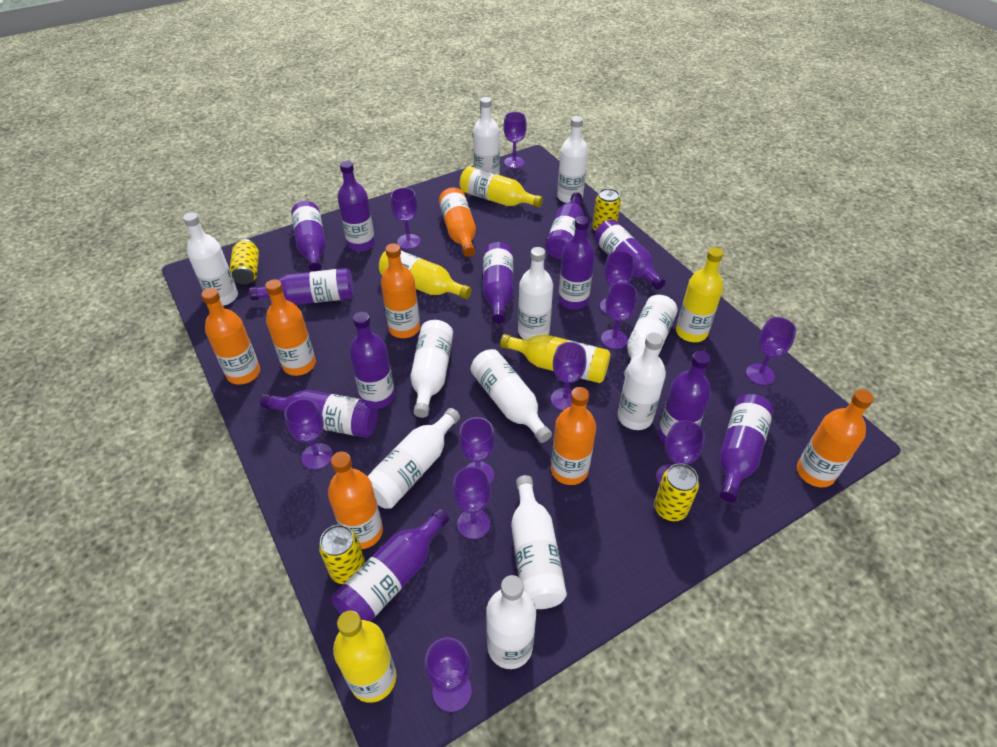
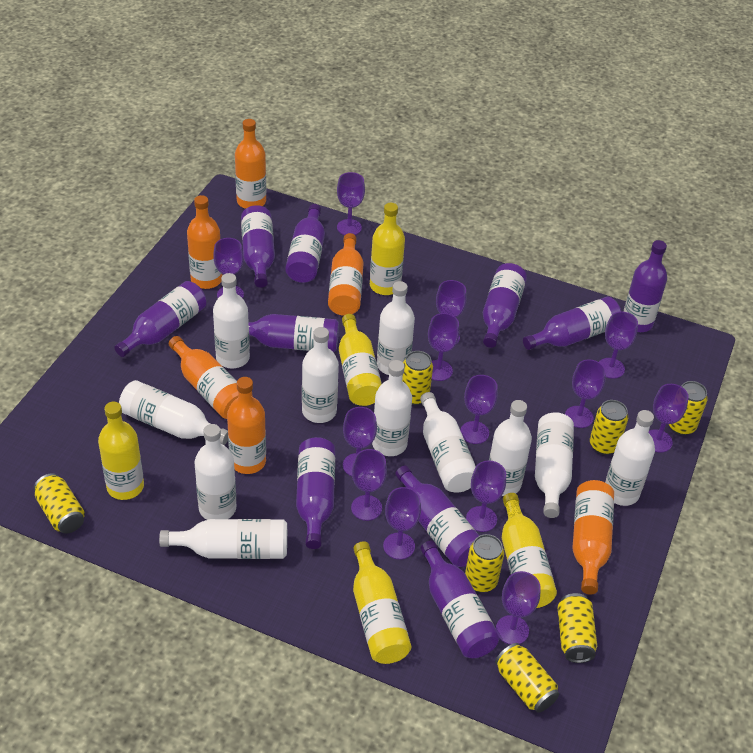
orange bottle: 7 -> 6
purple bottle: 12 -> 10
purple goblet: 11 -> 13
yellow can: 4 -> 7

